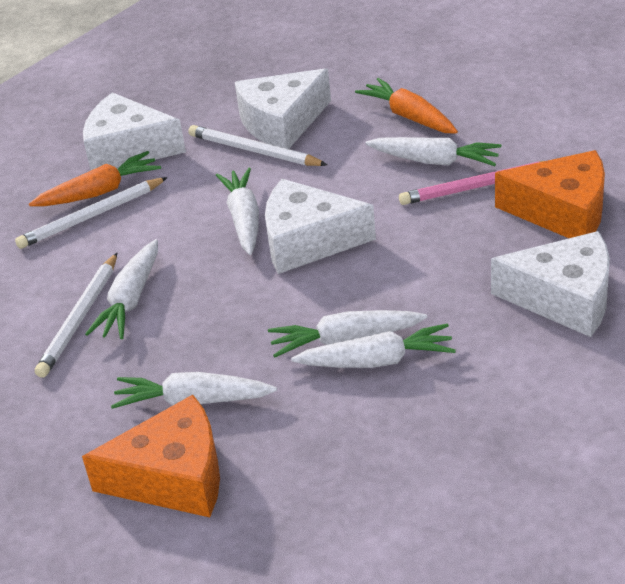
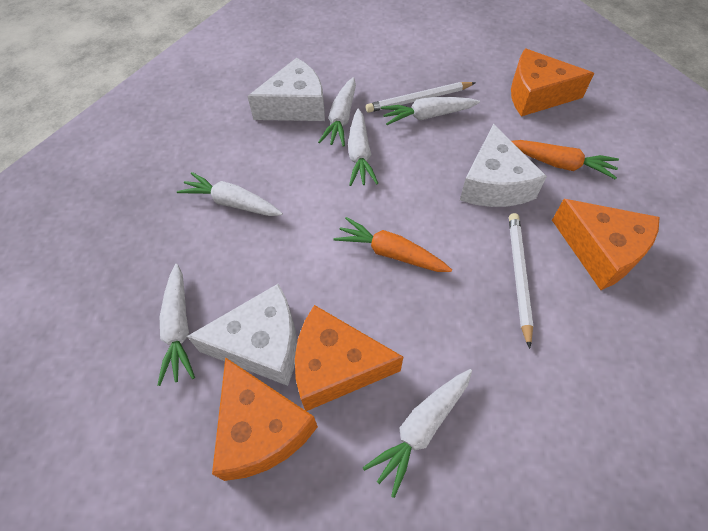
orange cheese: 2 -> 4
pink pencil: 1 -> 0
white cheese: 4 -> 3
white pencil: 3 -> 2

